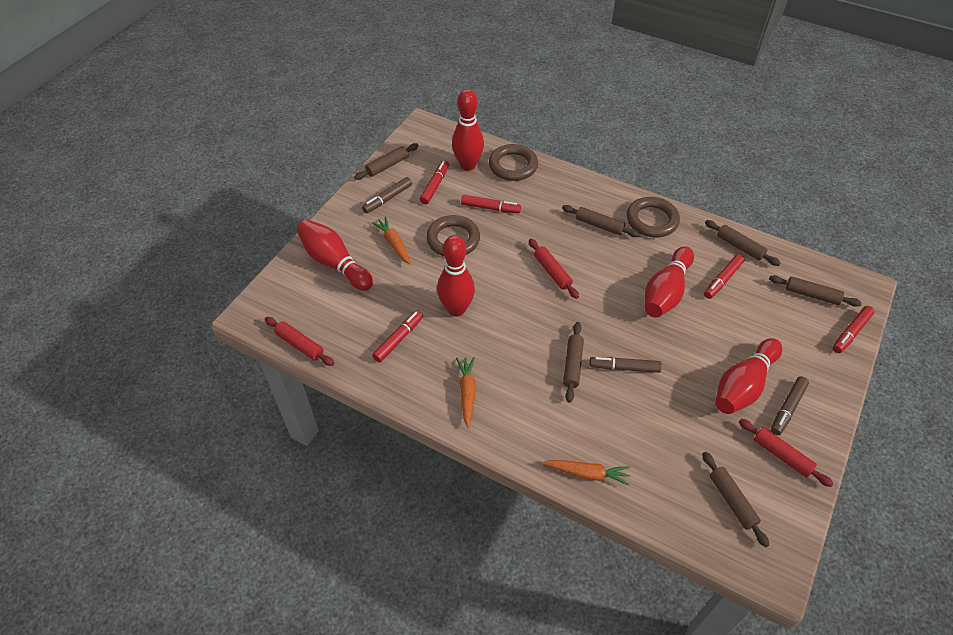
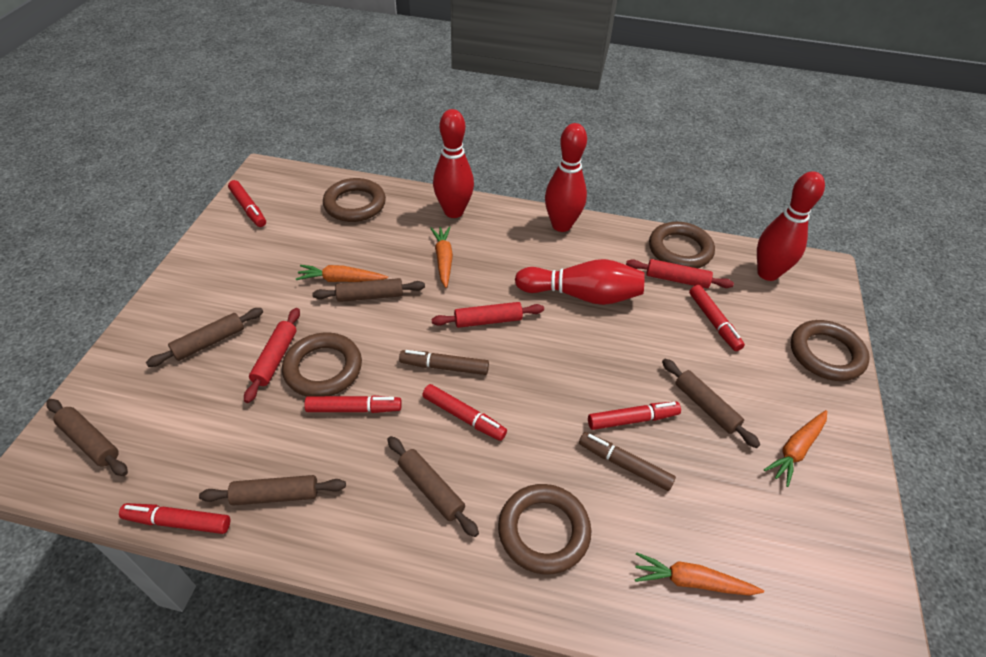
brown marker: 3 -> 2
brown ring: 3 -> 5
orange carrot: 3 -> 4
red bowling pin: 5 -> 4
red marker: 5 -> 6

